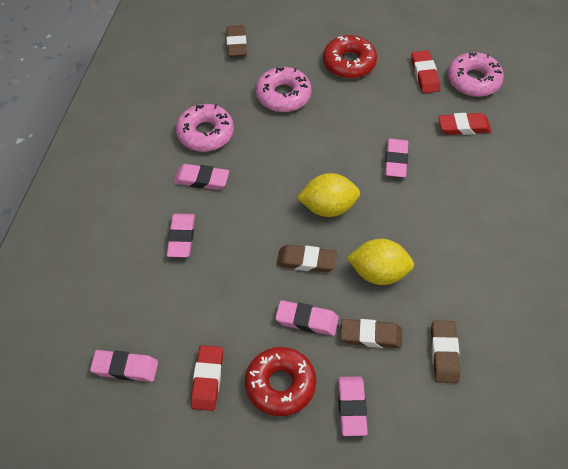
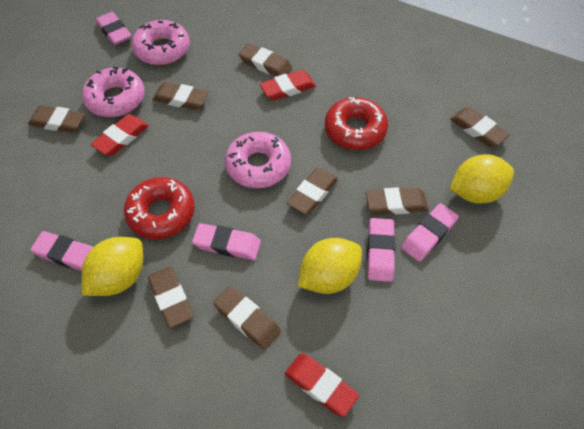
brown eraser: 4 -> 8
pink eraser: 6 -> 5
yellow lemon: 2 -> 3

